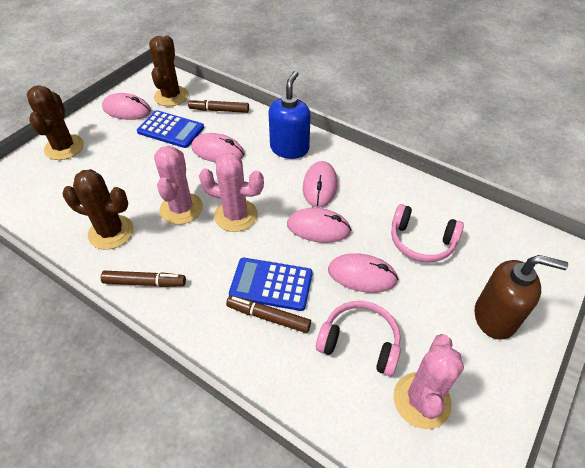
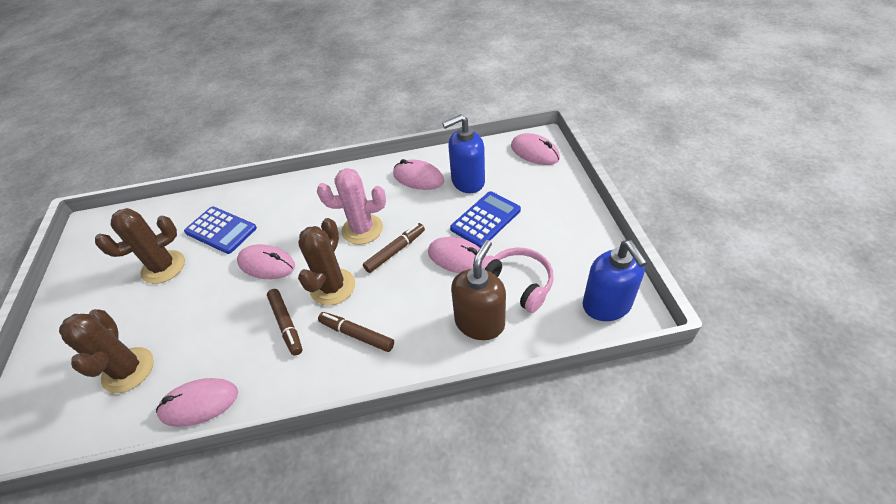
blue soap dispenser: 1 -> 2
pink cactus: 3 -> 1
pink headphones: 2 -> 1

